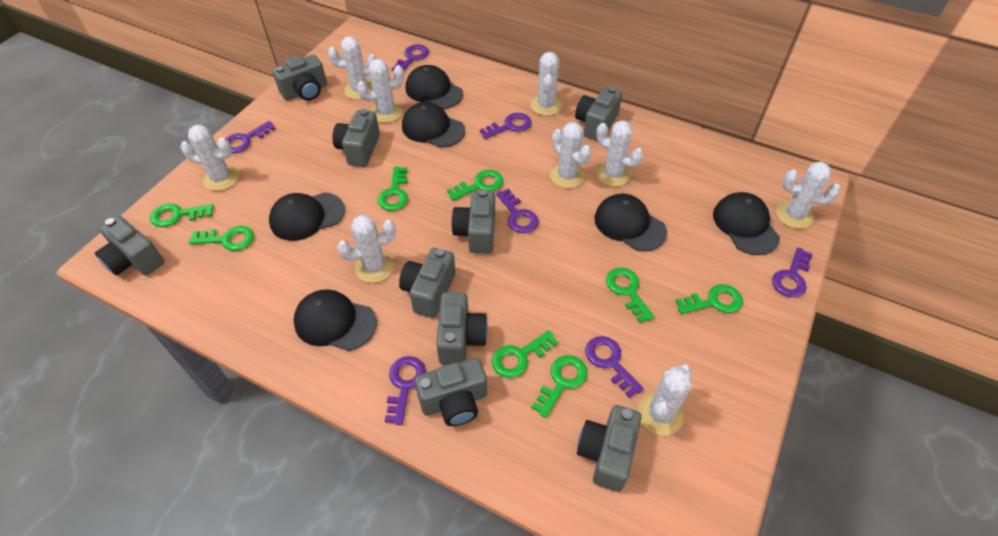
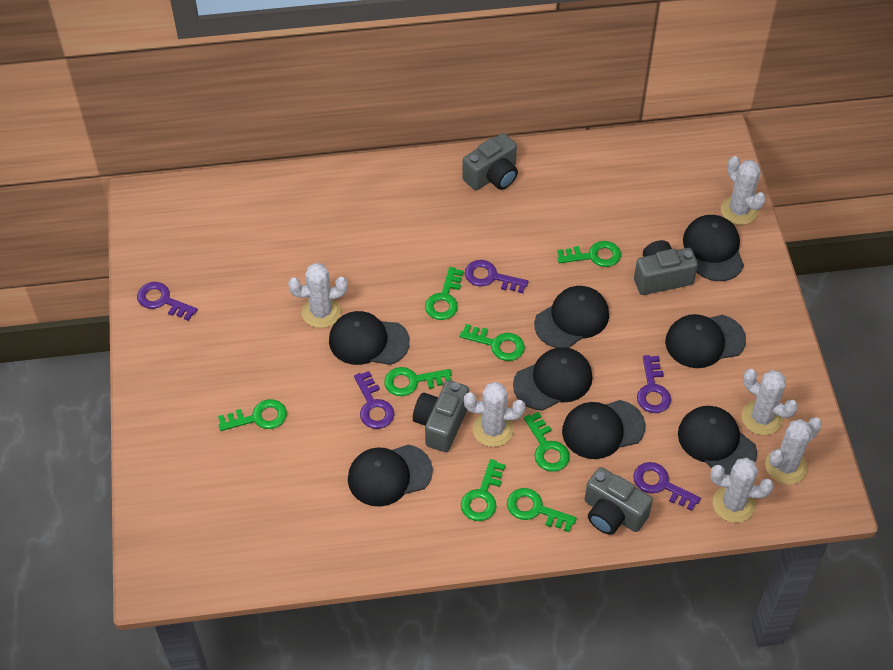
black cap: 6 -> 8
grey camera: 9 -> 4
purple key: 7 -> 5
white cactus: 9 -> 6

